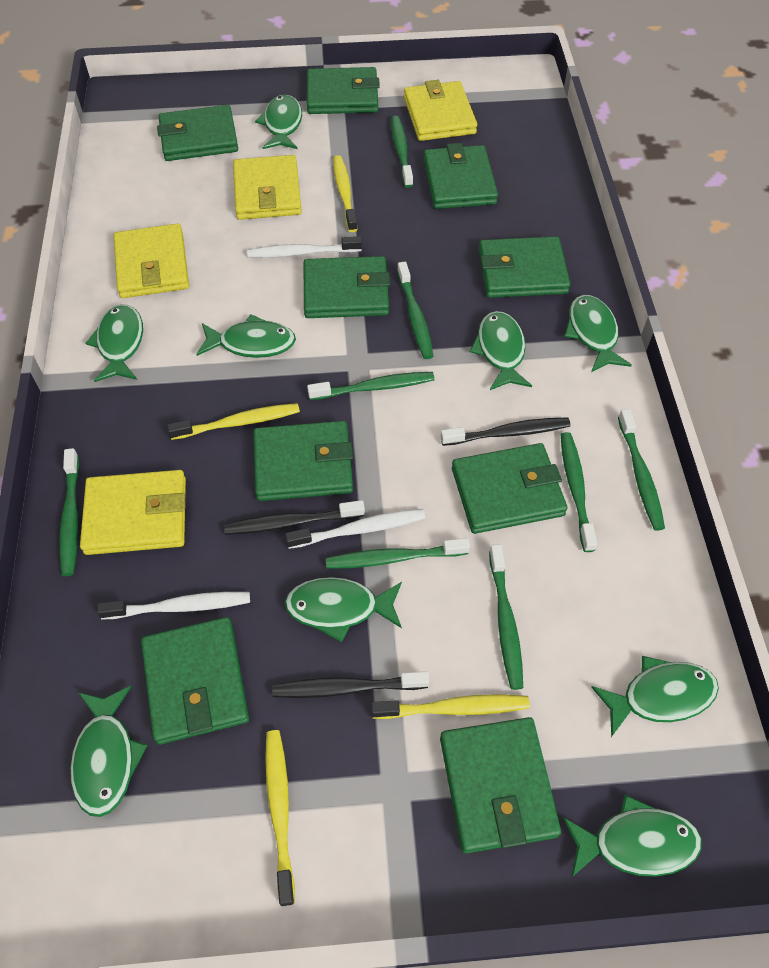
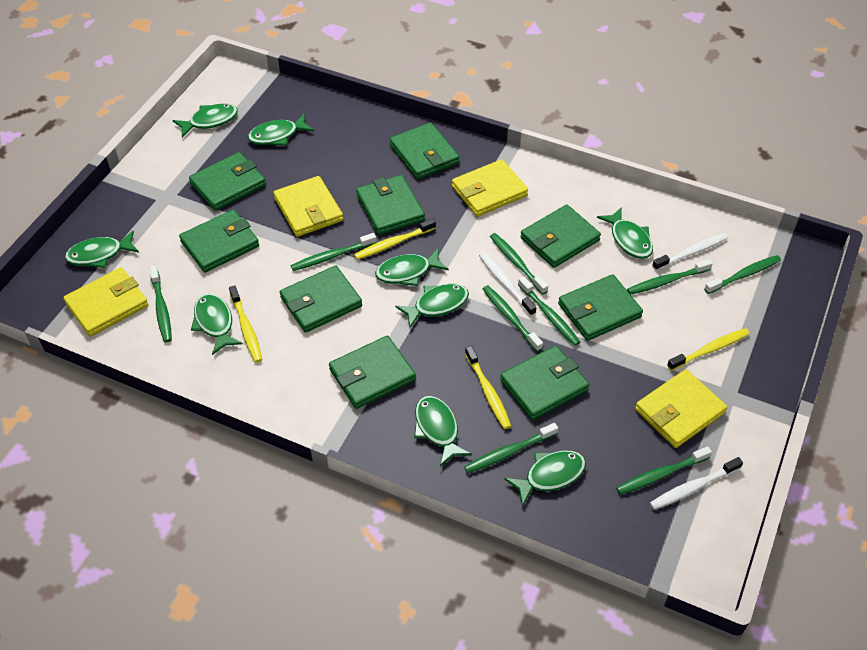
black toothbrush: 3 -> 0
green toothbrush: 8 -> 9

